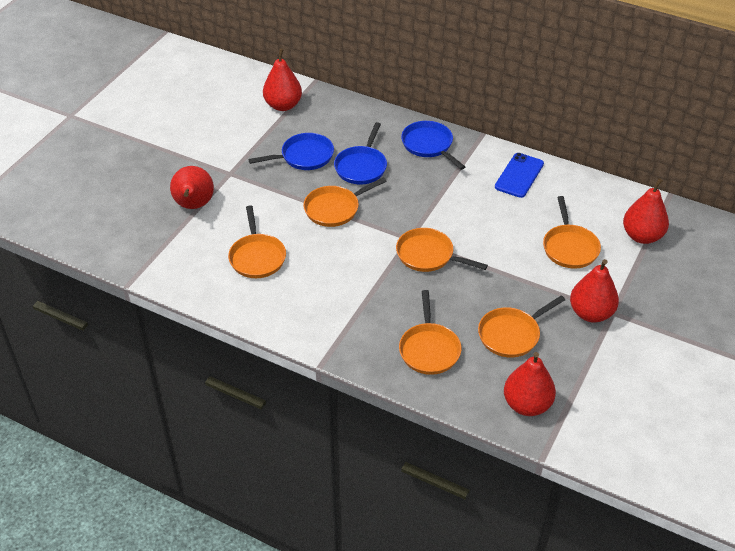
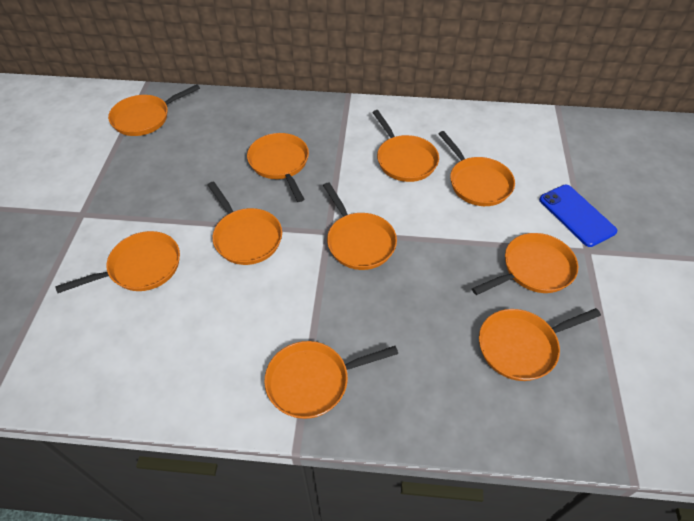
blue pan: 3 -> 0
orange pan: 6 -> 10
red pear: 5 -> 0

